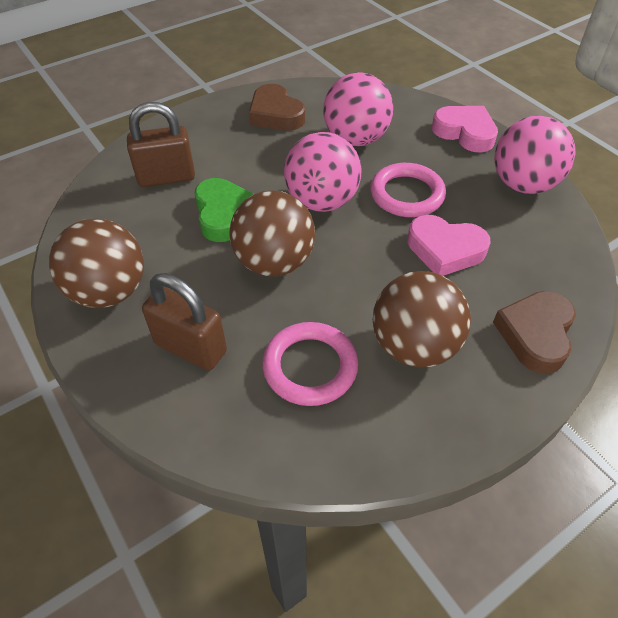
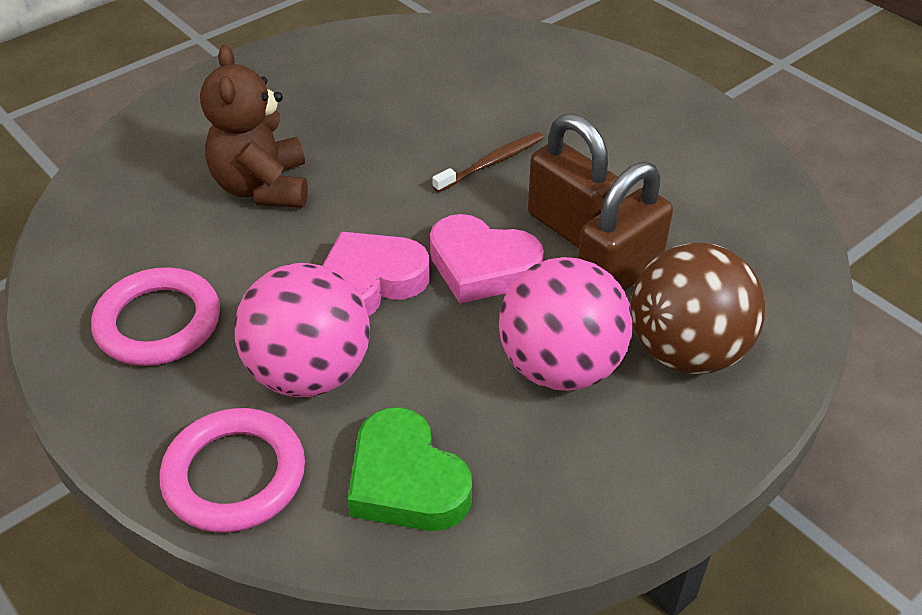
brown ball: 3 -> 1
brown heart: 2 -> 0
brown teddy bear: 0 -> 1
brown toothbrush: 0 -> 1
pink ball: 3 -> 2

